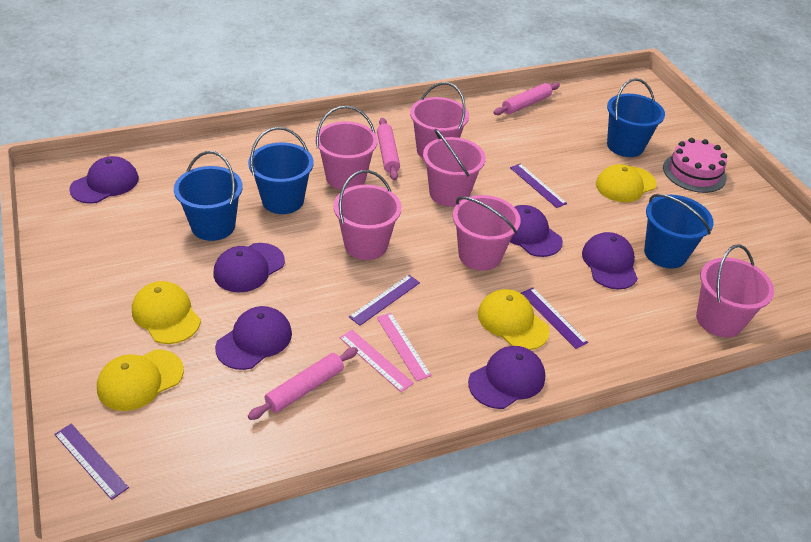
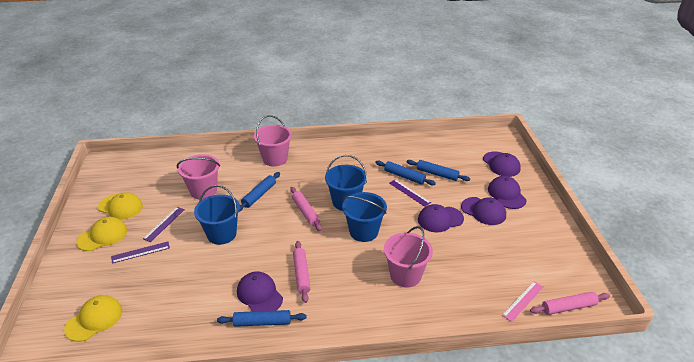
blue bucket: 4 -> 3
blue rolling pin: 0 -> 4
pink bucket: 6 -> 3
pink cake: 1 -> 0
pink ruler: 2 -> 1
purple cap: 6 -> 5
purple ruler: 4 -> 3
yellow cap: 4 -> 3

